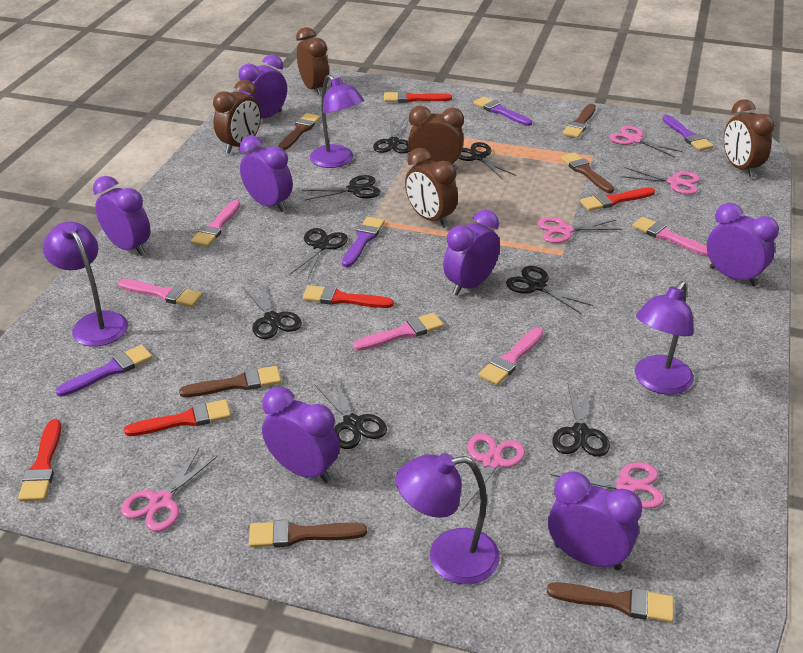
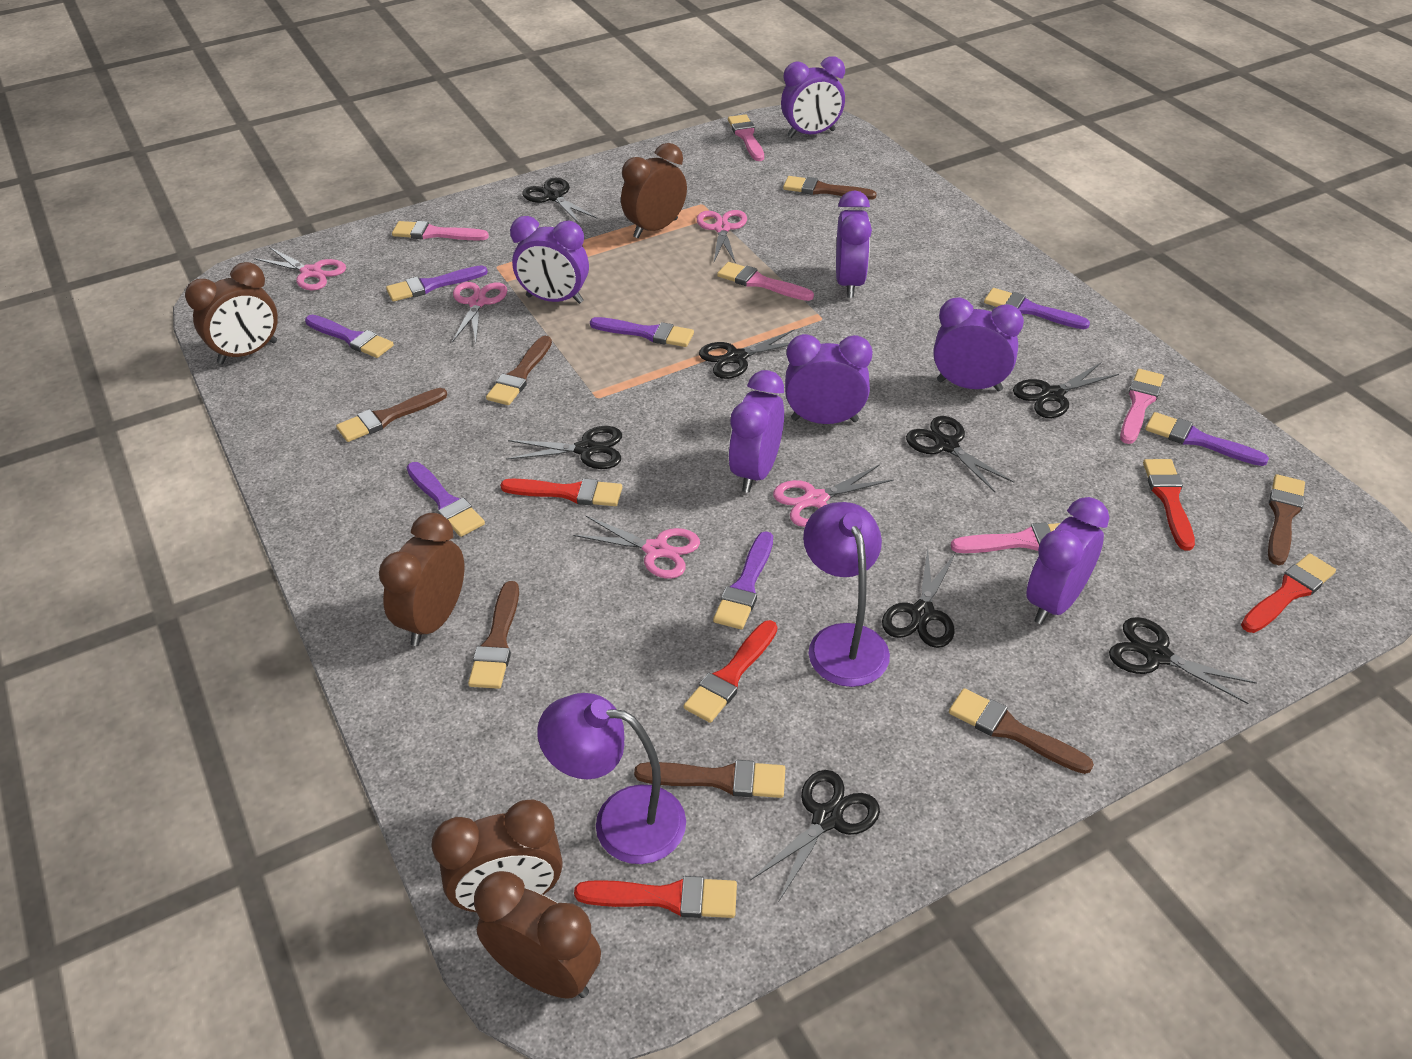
brown brush: 6 -> 7
pink scissors: 6 -> 5
purple brush: 4 -> 7
purple lamp: 4 -> 2

